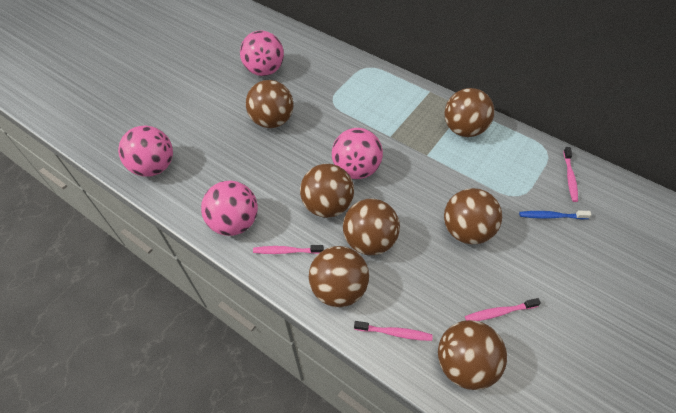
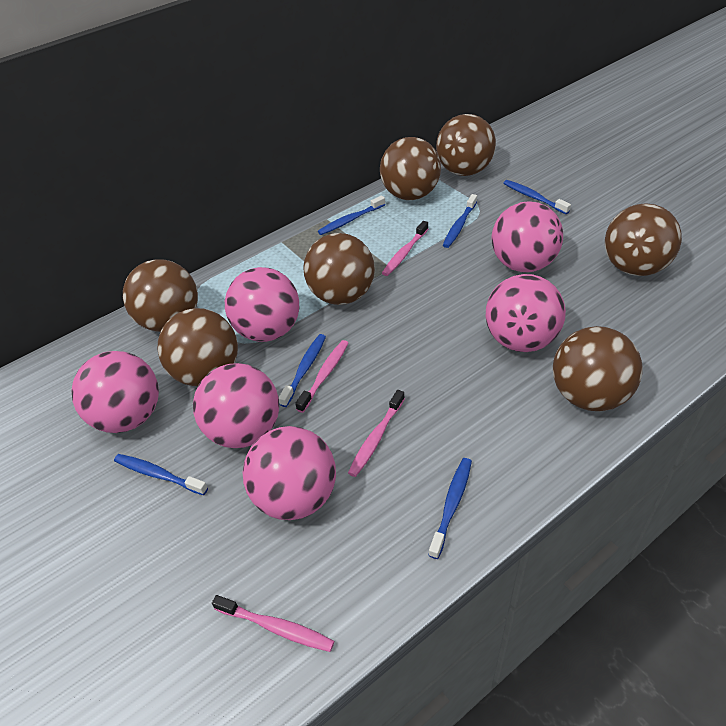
blue toothbrush: 1 -> 6
pink ball: 4 -> 6

